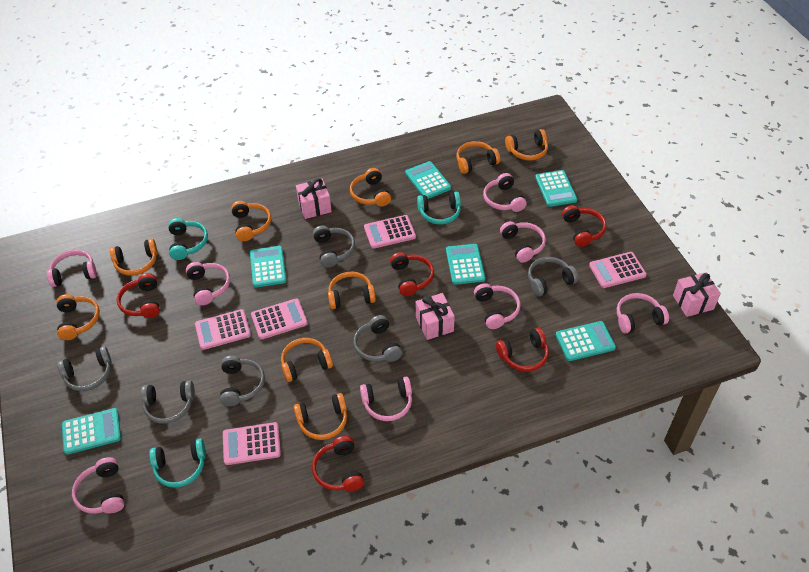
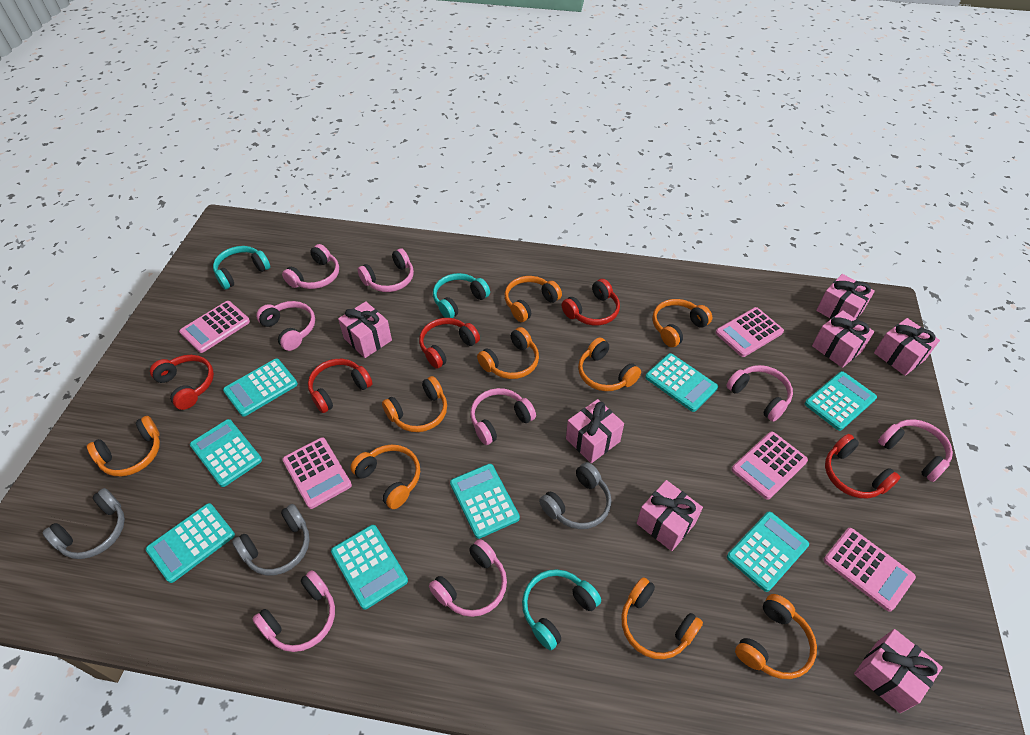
grey headphones: 6 -> 3
pink gift: 3 -> 7
turquoise calculator: 6 -> 8

